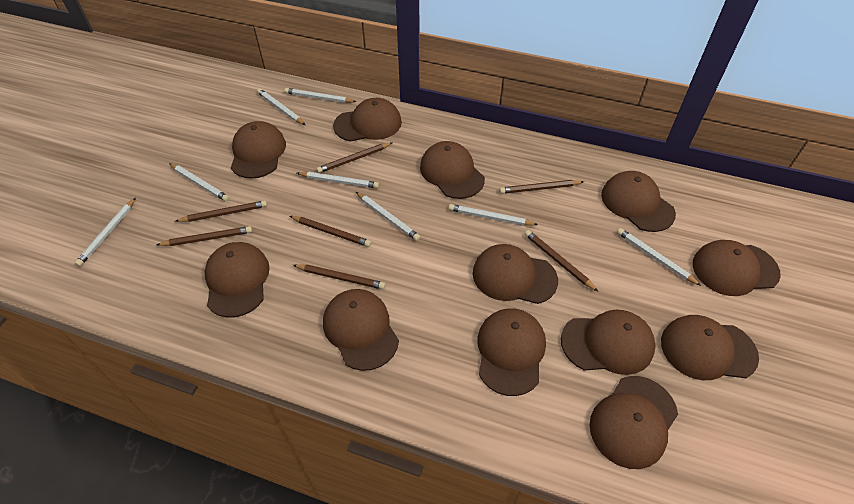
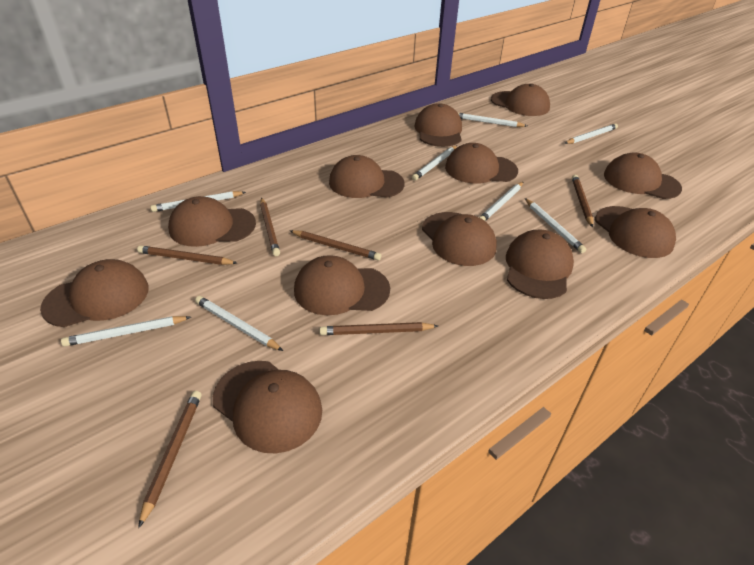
brown pencil: 7 -> 6

